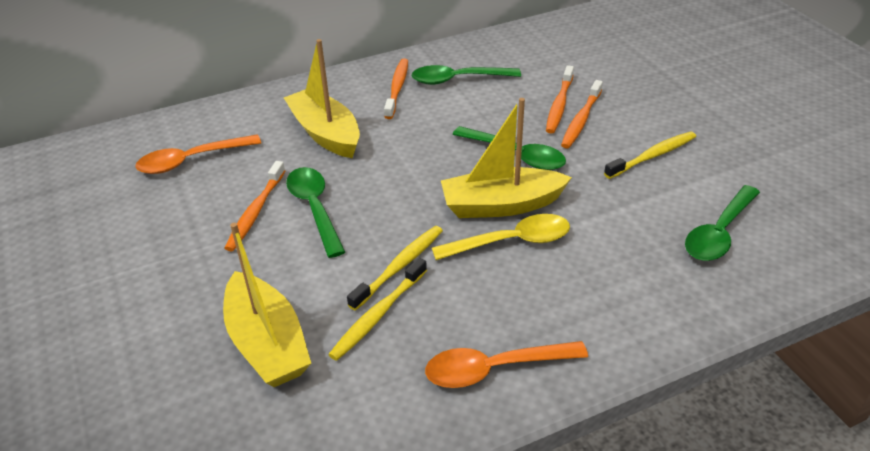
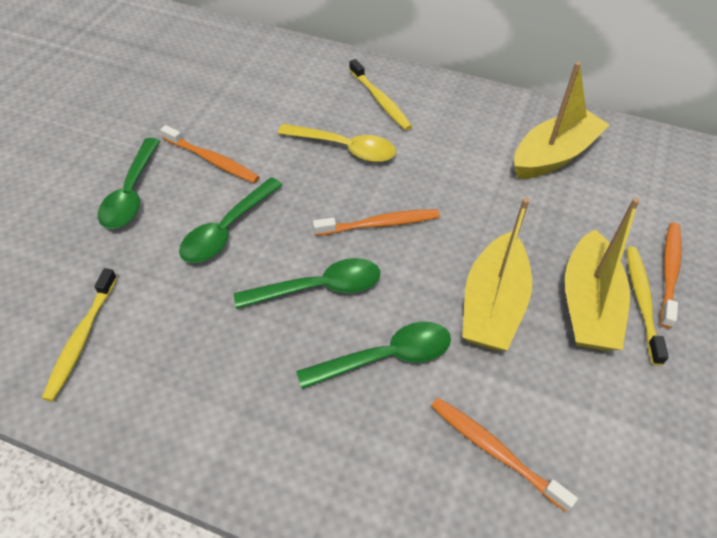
orange spoon: 2 -> 0

